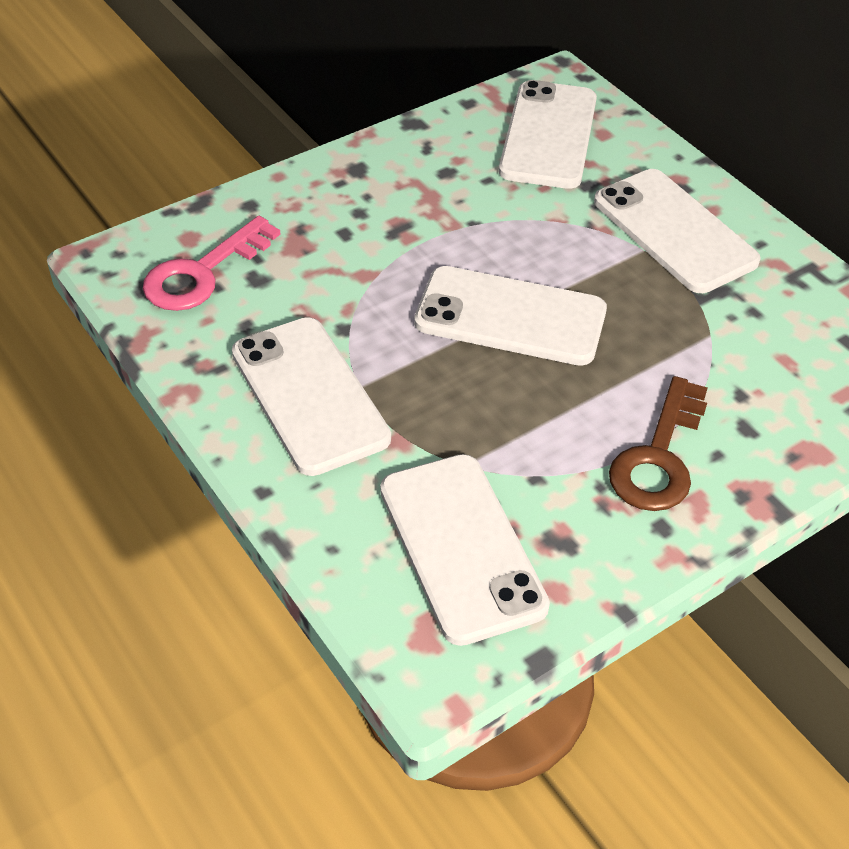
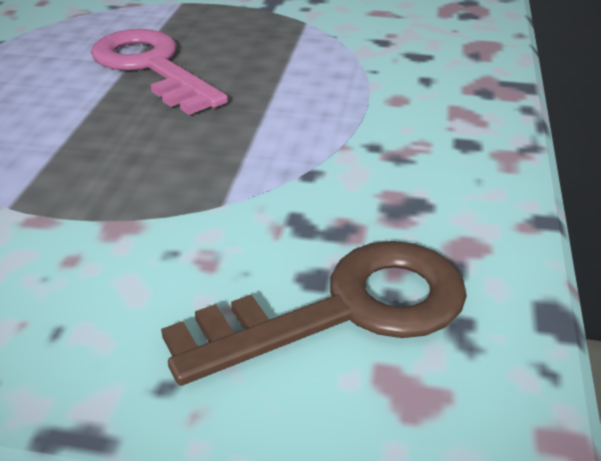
white phone: 5 -> 0

